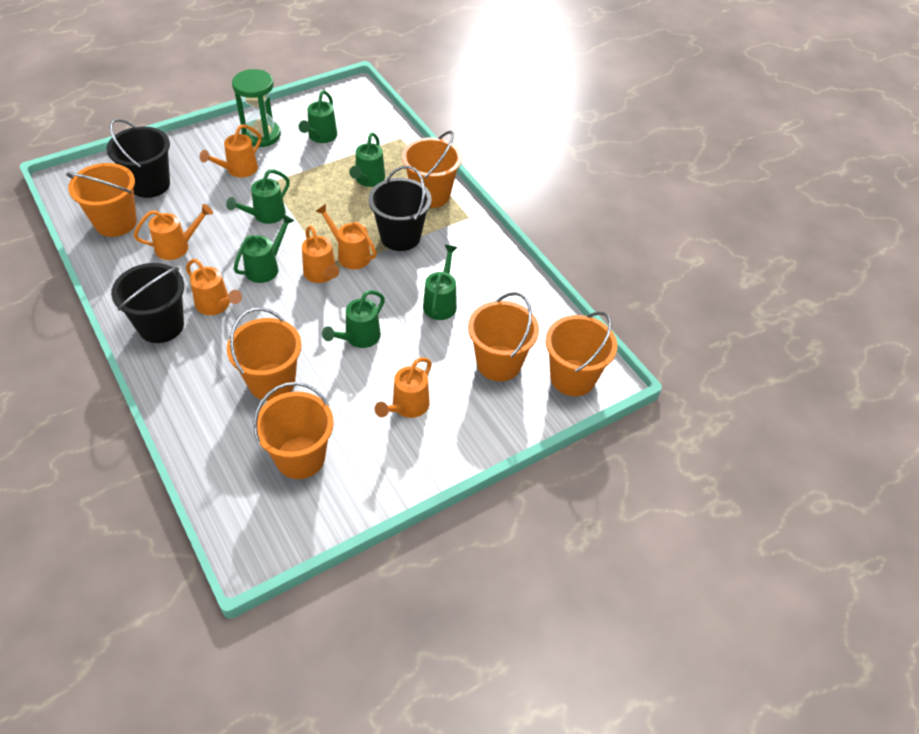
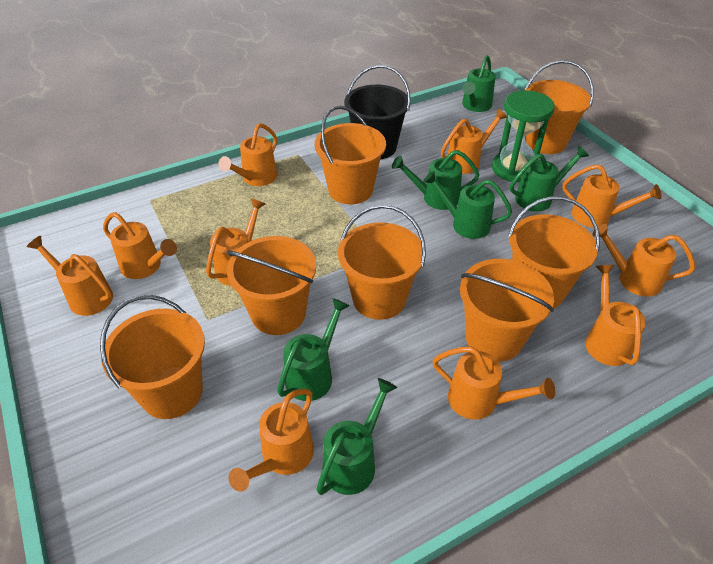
black bucket: 3 -> 1
orange bucket: 6 -> 7
orange watering can: 6 -> 10

